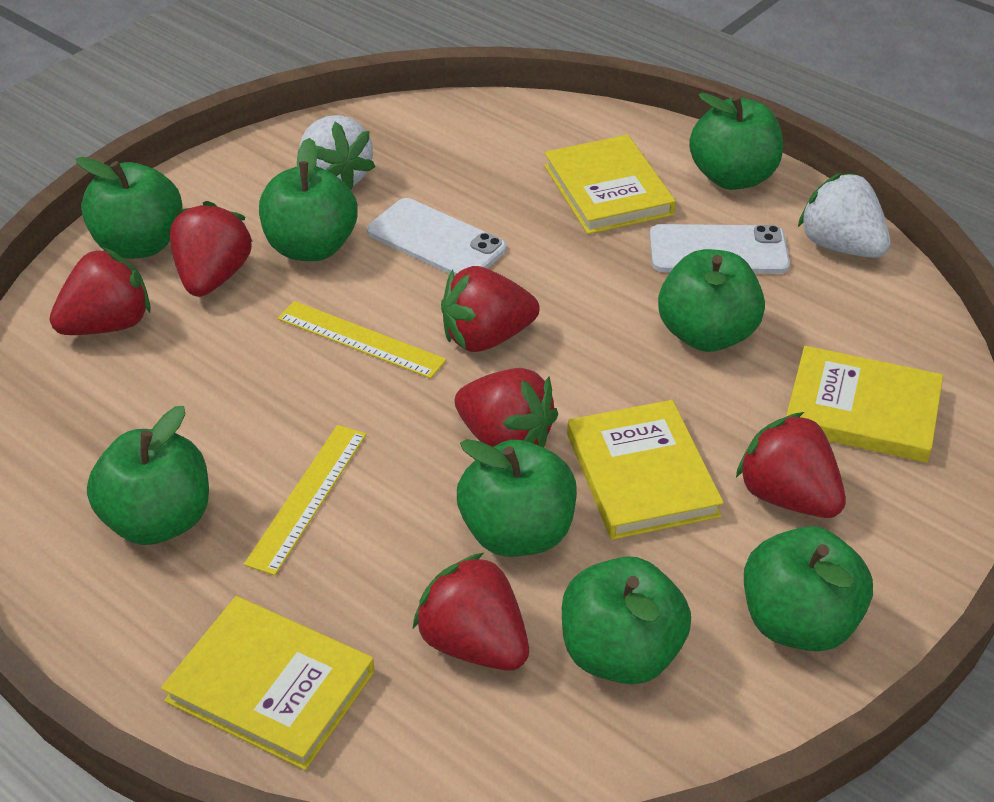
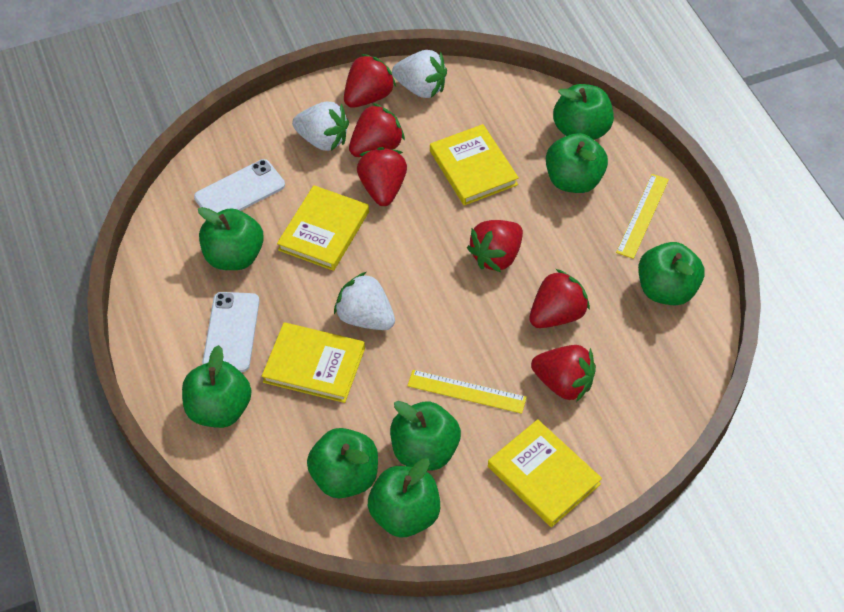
white strawberry: 2 -> 3

